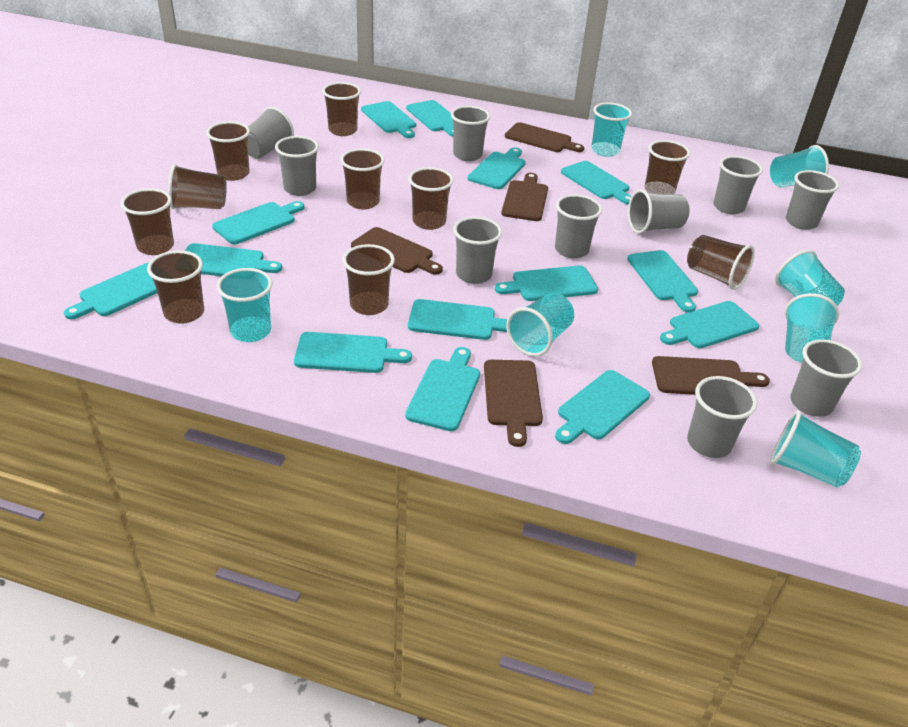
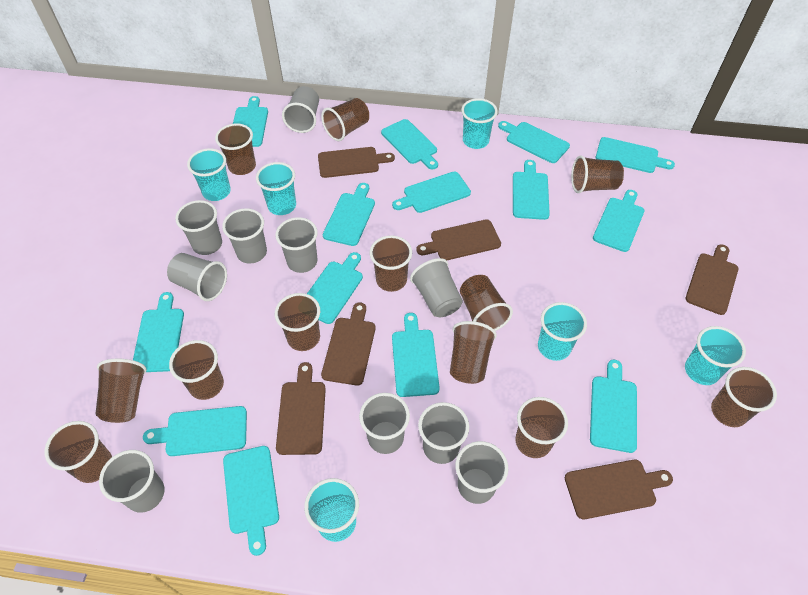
brown cup: 10 -> 12
brown cutting board: 5 -> 6
turquoise cup: 7 -> 6

